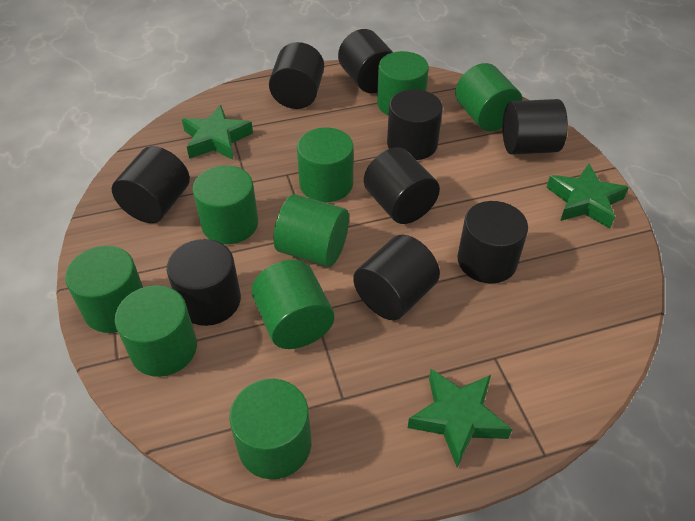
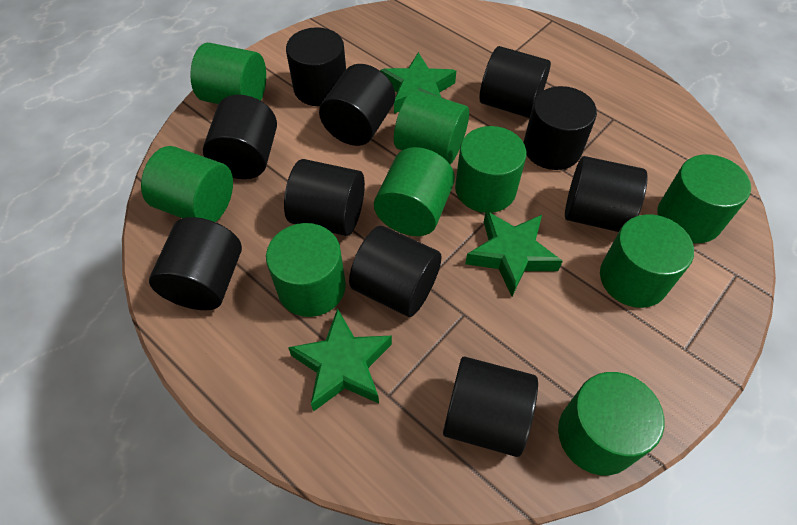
black cylinder: 9 -> 10

